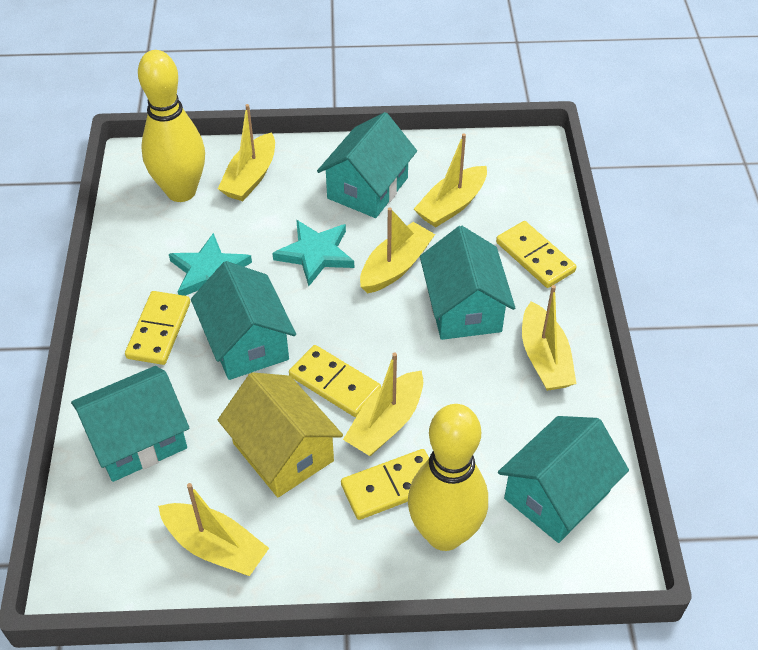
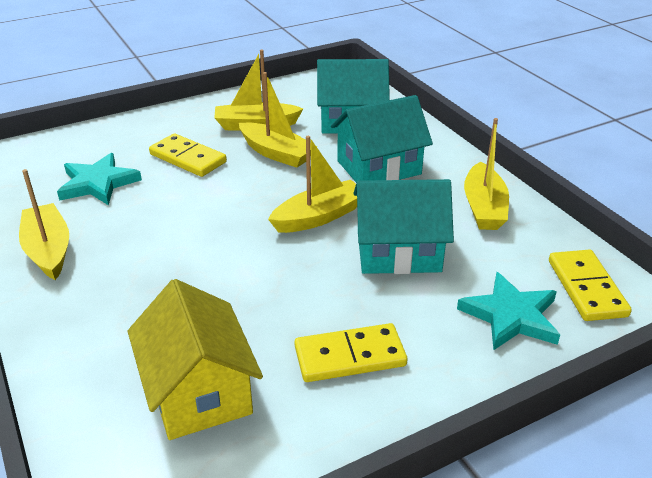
turquoise house: 5 -> 3
yellow boat: 6 -> 5
yellow bowling pin: 2 -> 0
yellow domino: 4 -> 3

